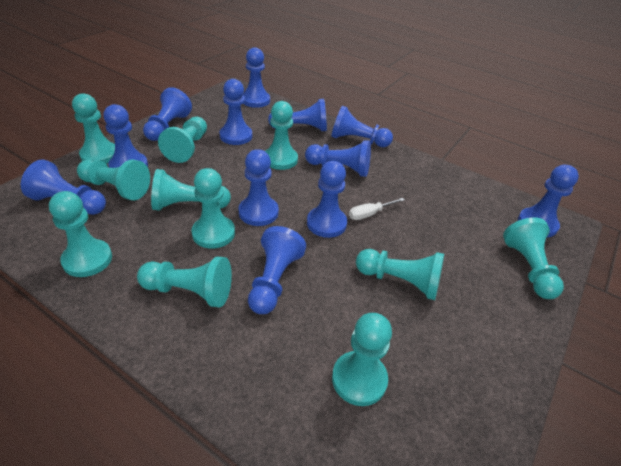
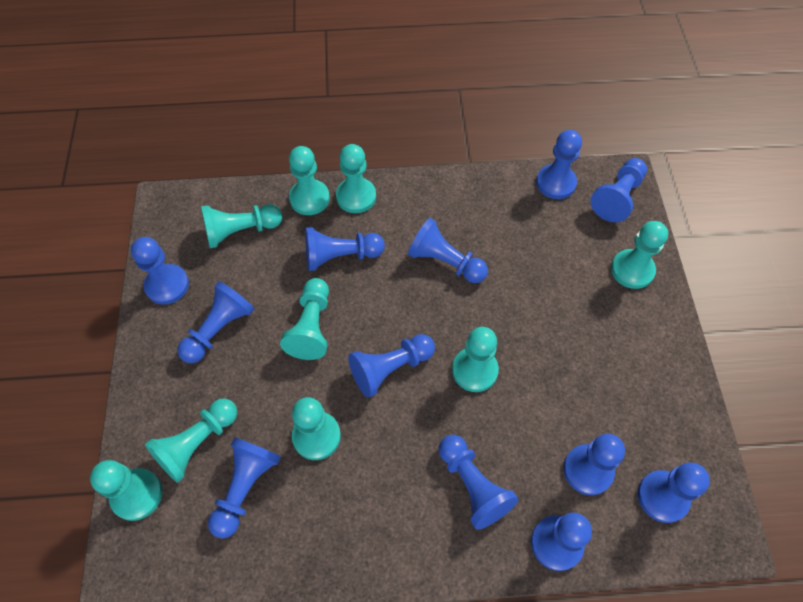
turquoise pawn: 11 -> 9
white screwdriver: 1 -> 0

